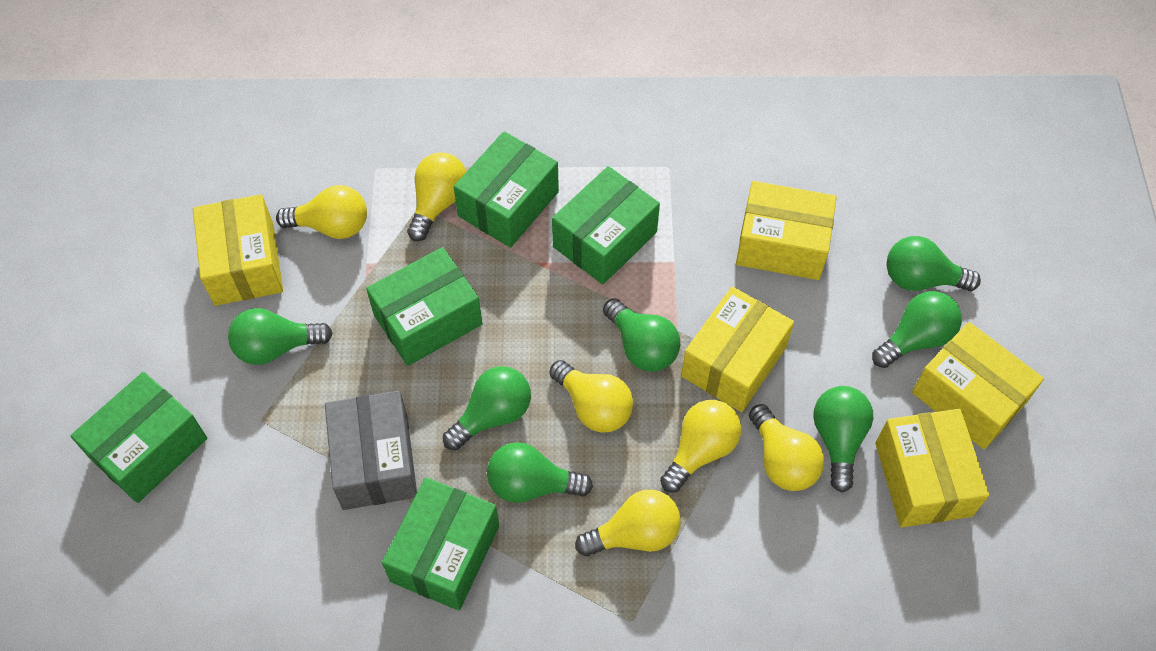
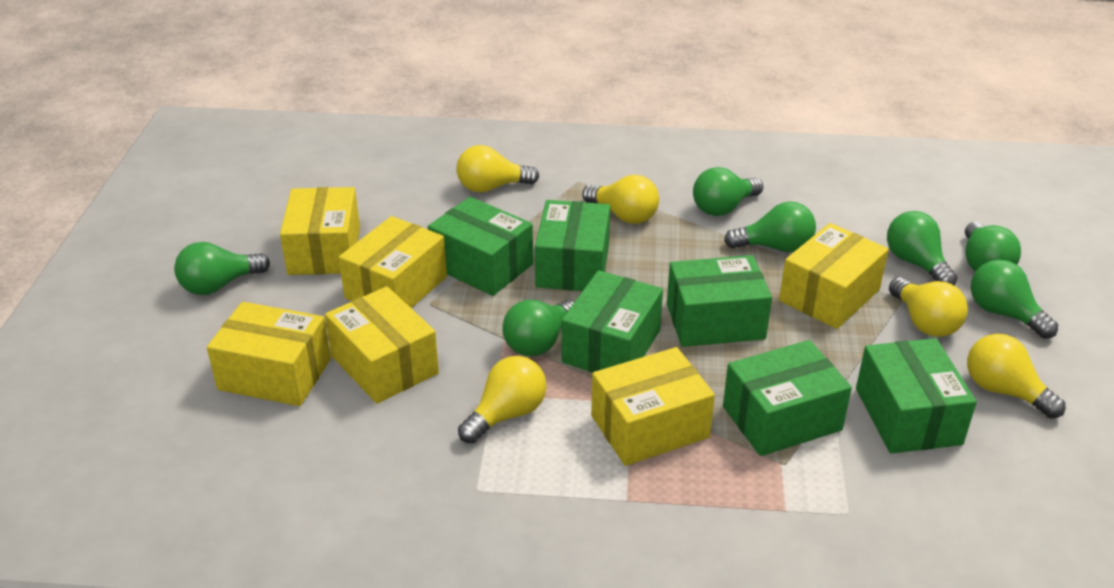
green box: 5 -> 6
grey box: 1 -> 0
yellow box: 5 -> 6
yellow light bulb: 6 -> 5

